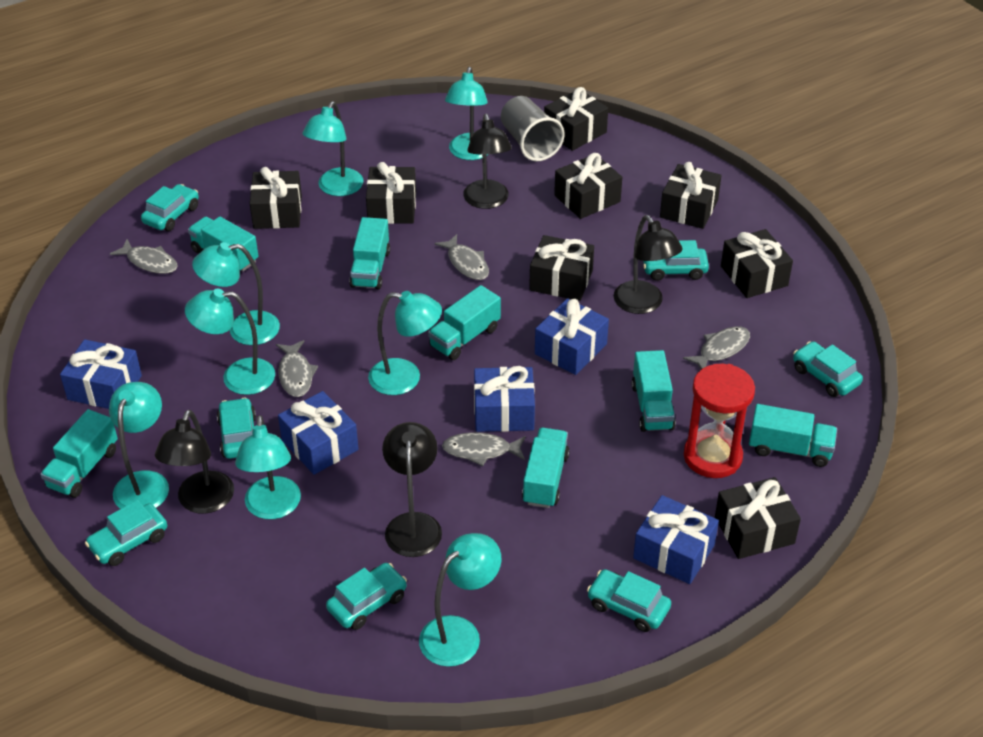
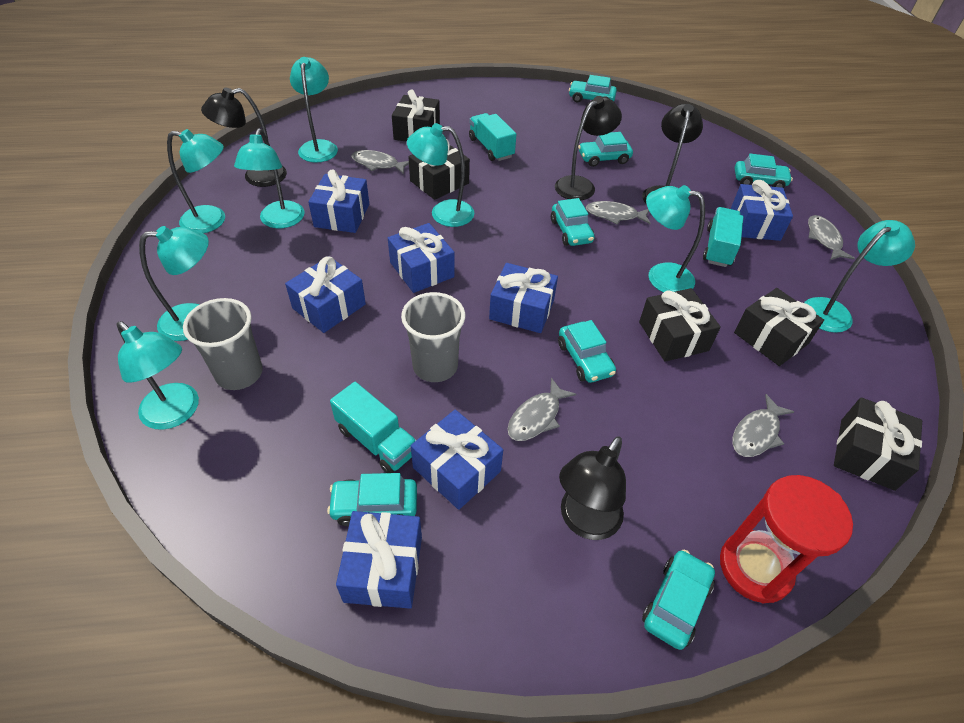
black gift: 8 -> 5
blue gift: 5 -> 7
grey cup: 1 -> 2
turquoise truck: 7 -> 3

